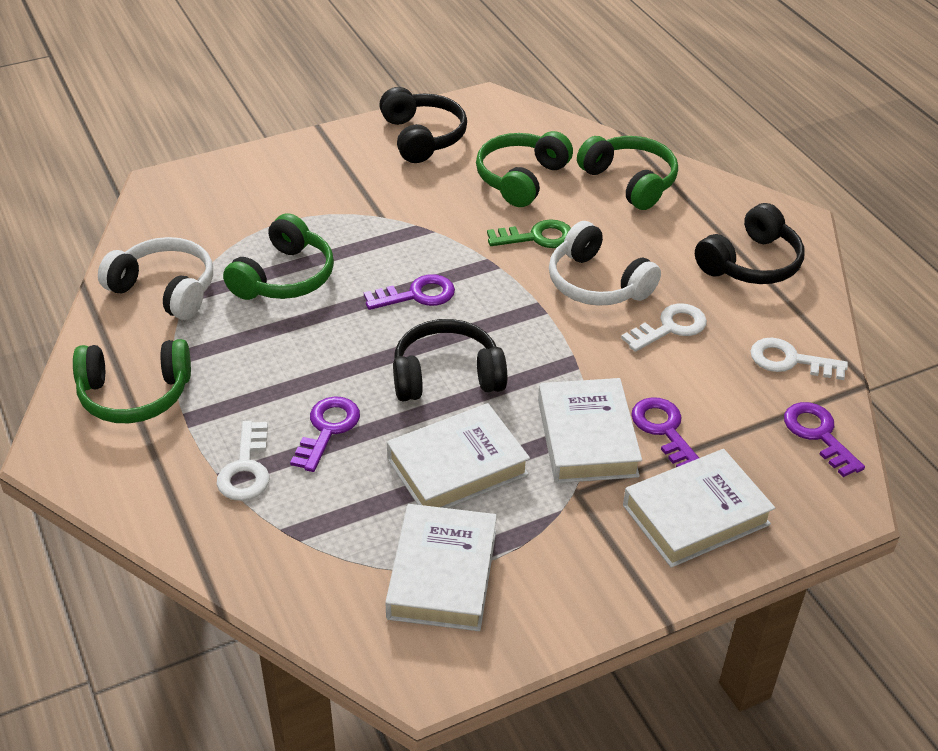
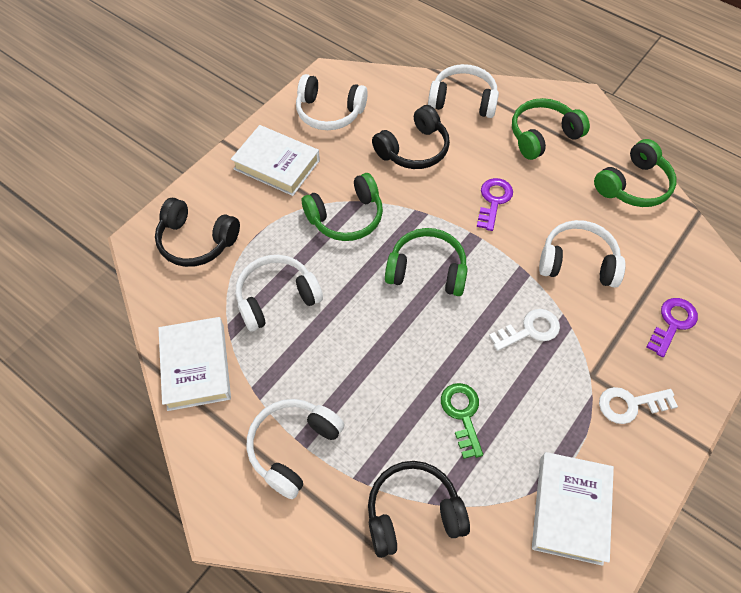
purple key: 4 -> 2
white book: 4 -> 3
white headphones: 2 -> 5
white key: 3 -> 2

